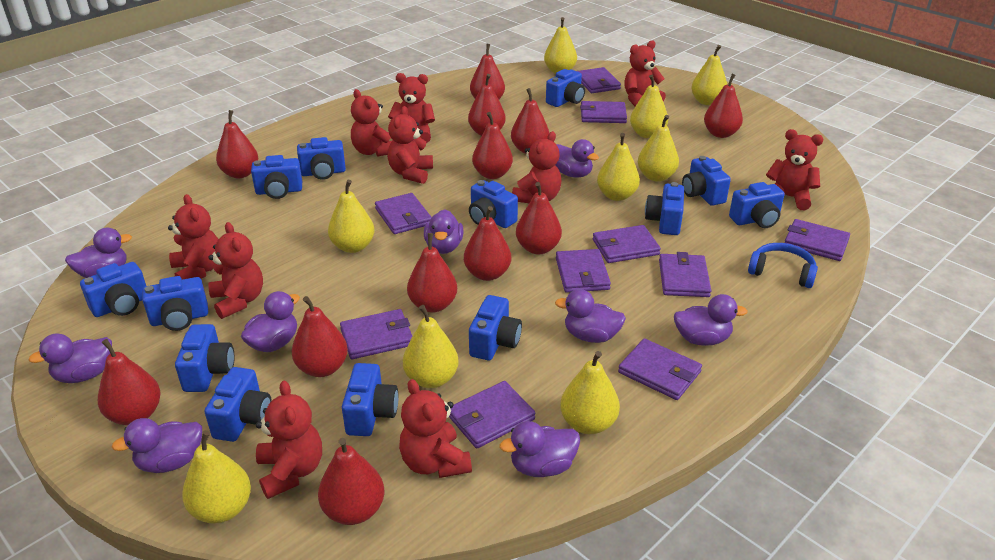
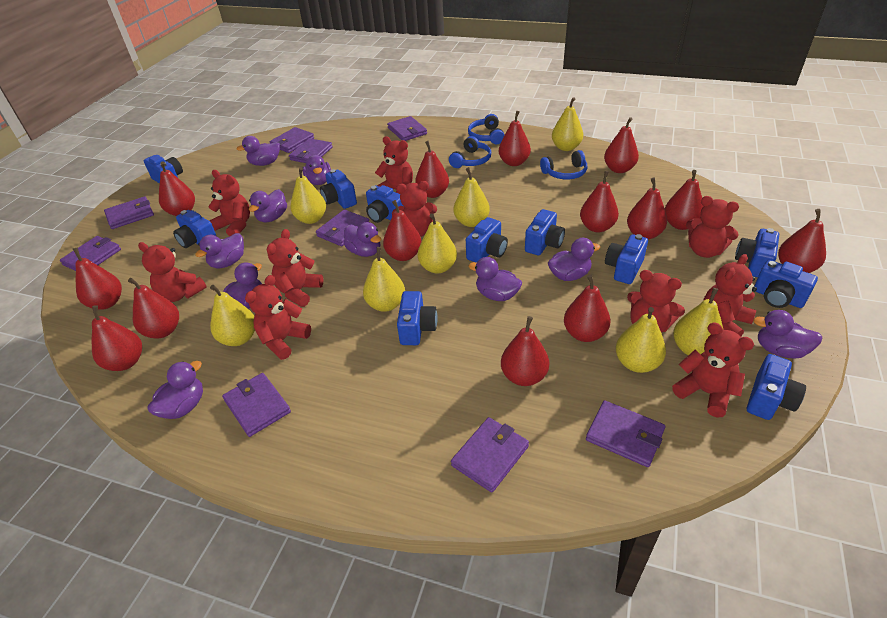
blue camera: 13 -> 11
blue headphones: 1 -> 3
purple duck: 9 -> 10
purple wallet: 10 -> 9
red pear: 12 -> 14
yellow pear: 9 -> 8

